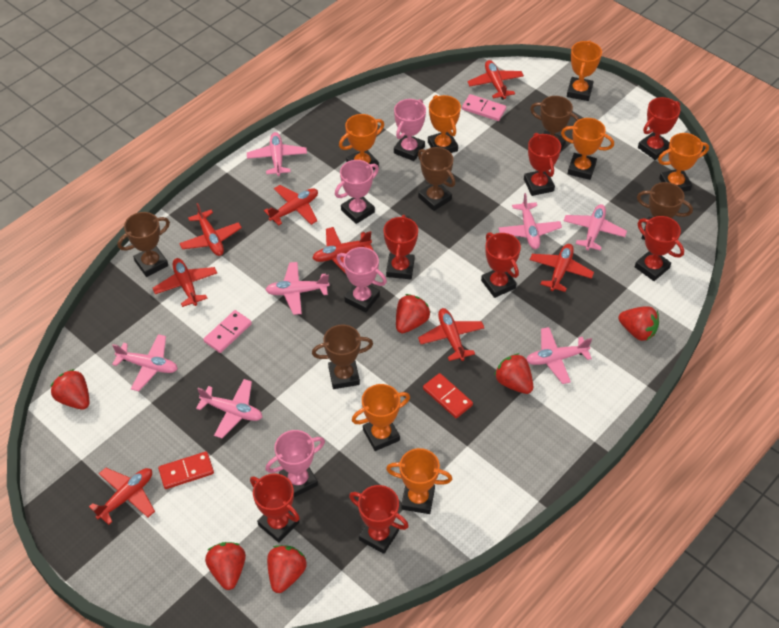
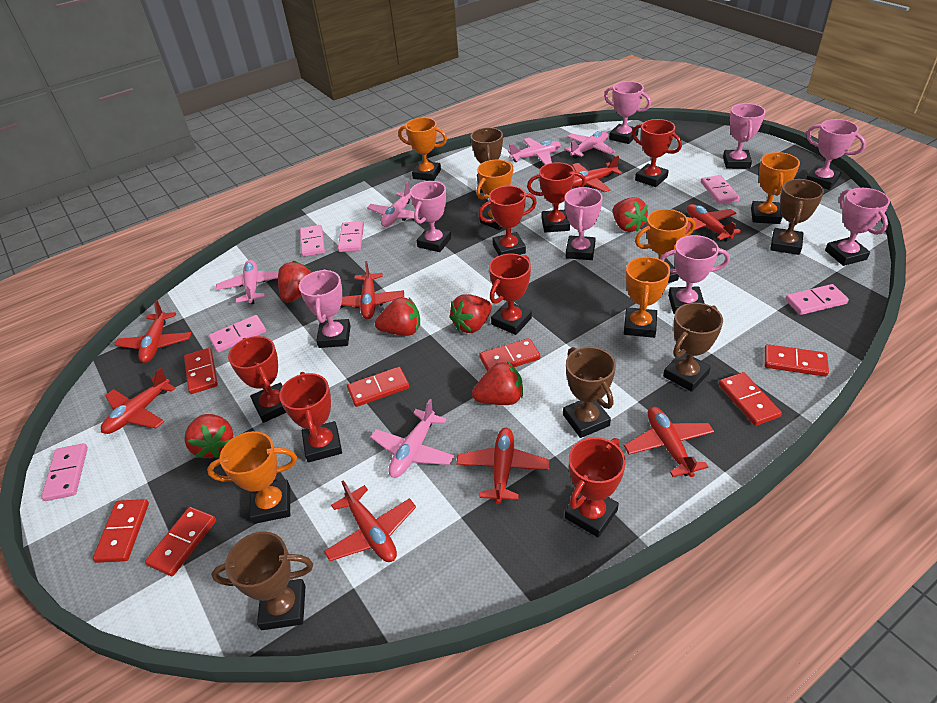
orange trophy: 7 -> 6
pink domino: 2 -> 6
pink plane: 7 -> 5
pink trophy: 4 -> 8
red domino: 2 -> 7

